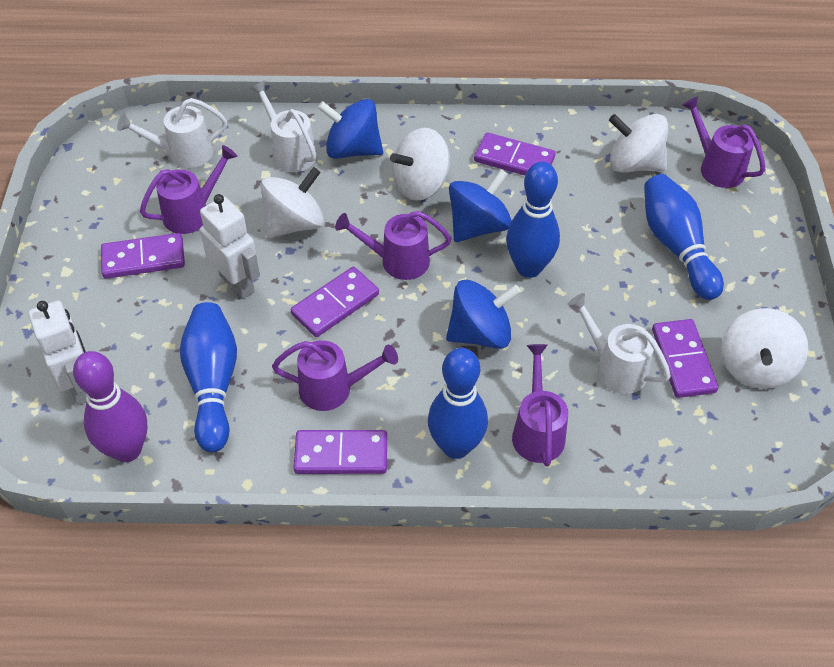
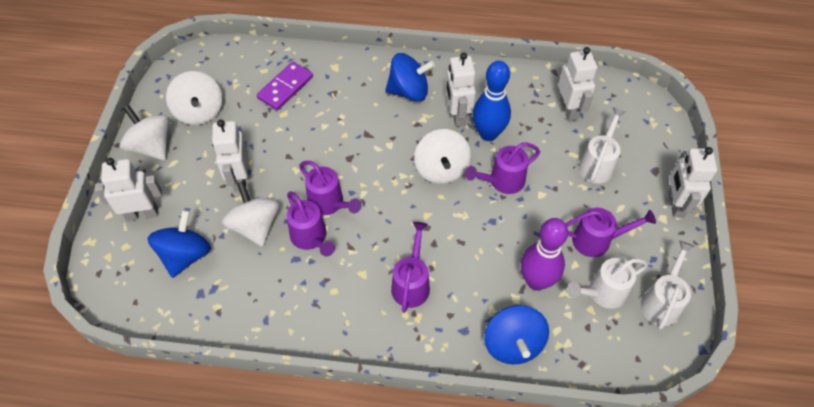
blue bowling pin: 4 -> 1
purple domino: 5 -> 1
white robot: 2 -> 5

